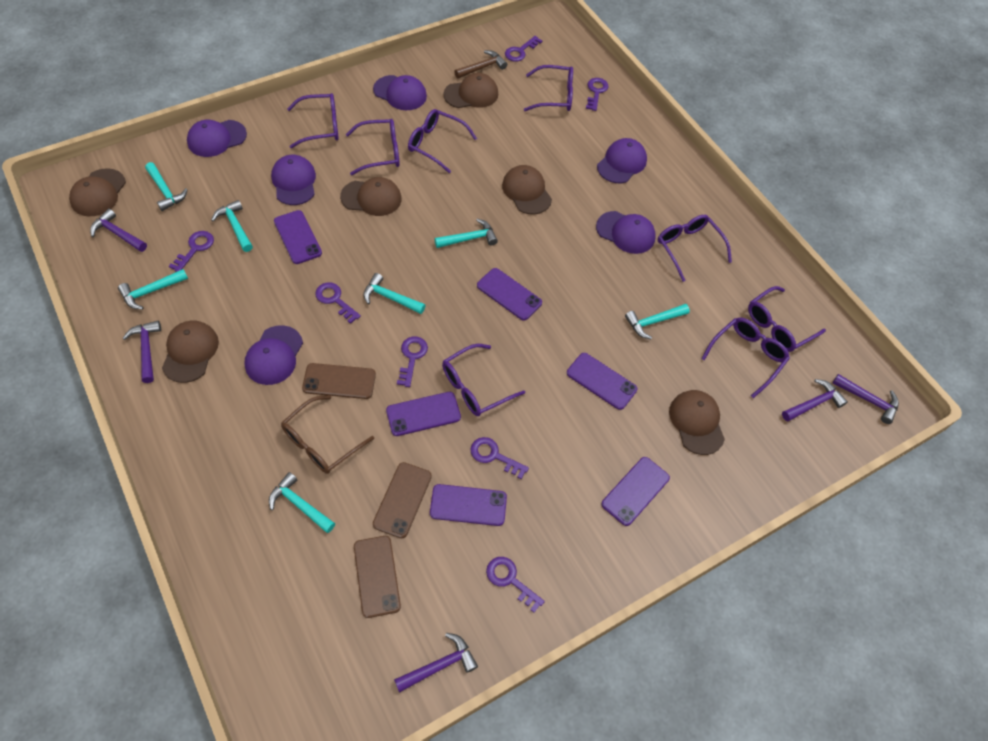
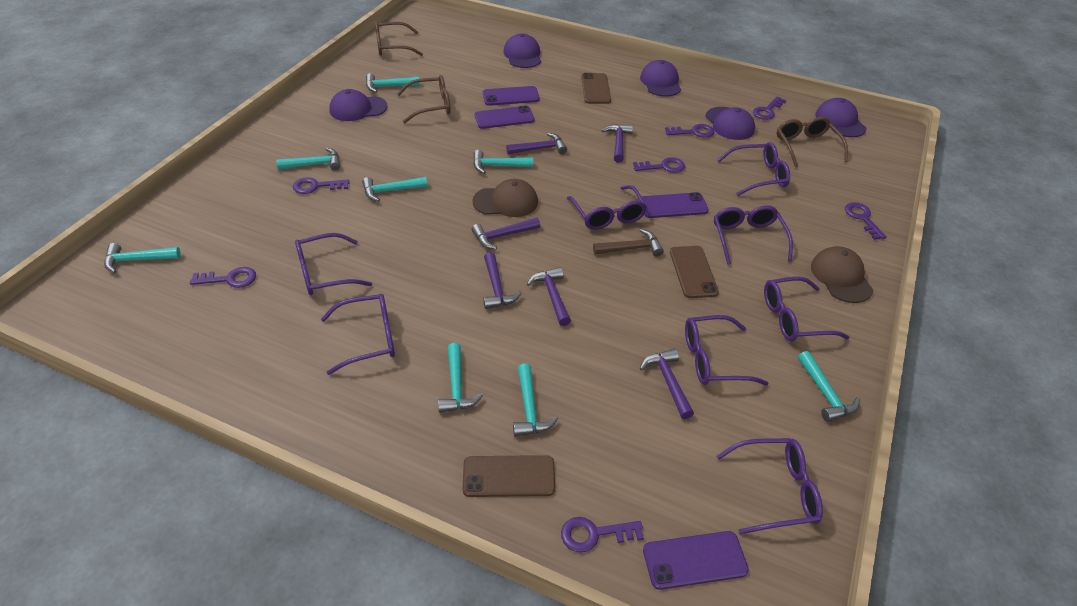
brown cap: 6 -> 2
brown glasses: 1 -> 3
purple cap: 6 -> 5
purple hammer: 5 -> 6
purple phone: 6 -> 4
turquoise hammer: 7 -> 8

